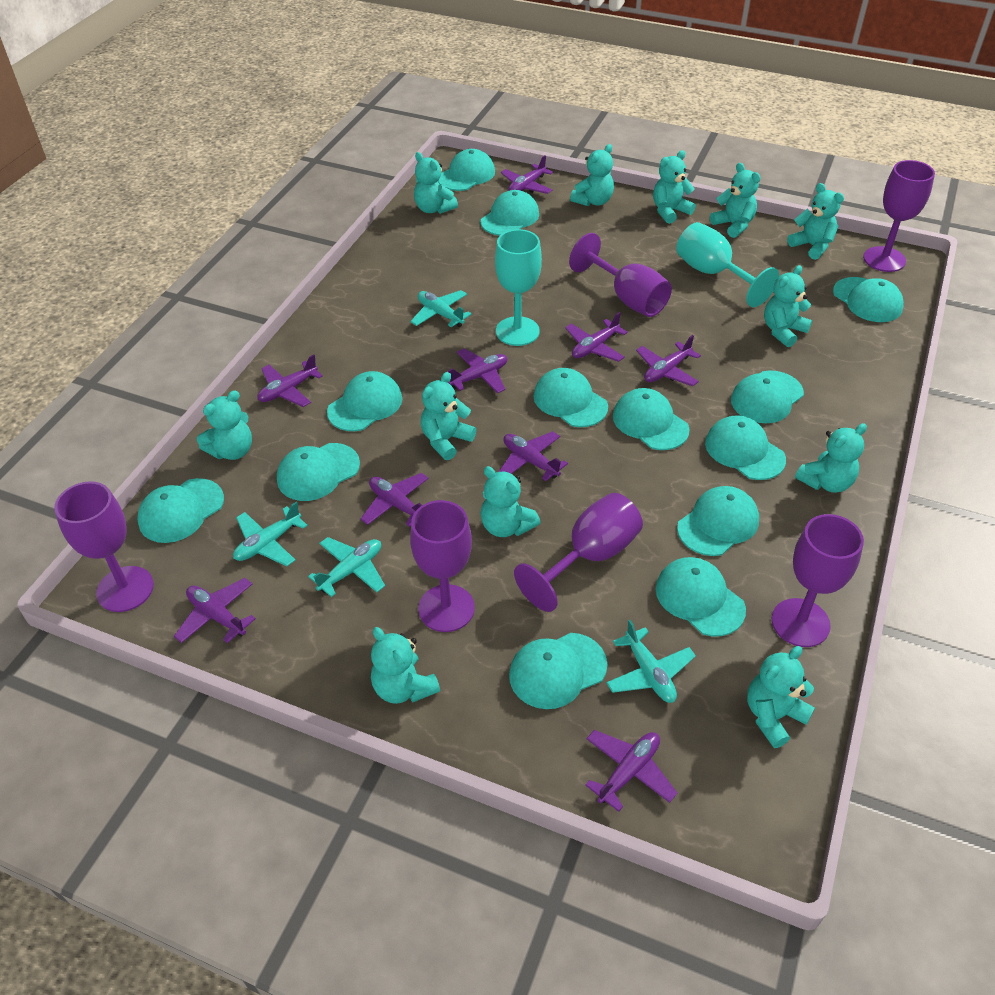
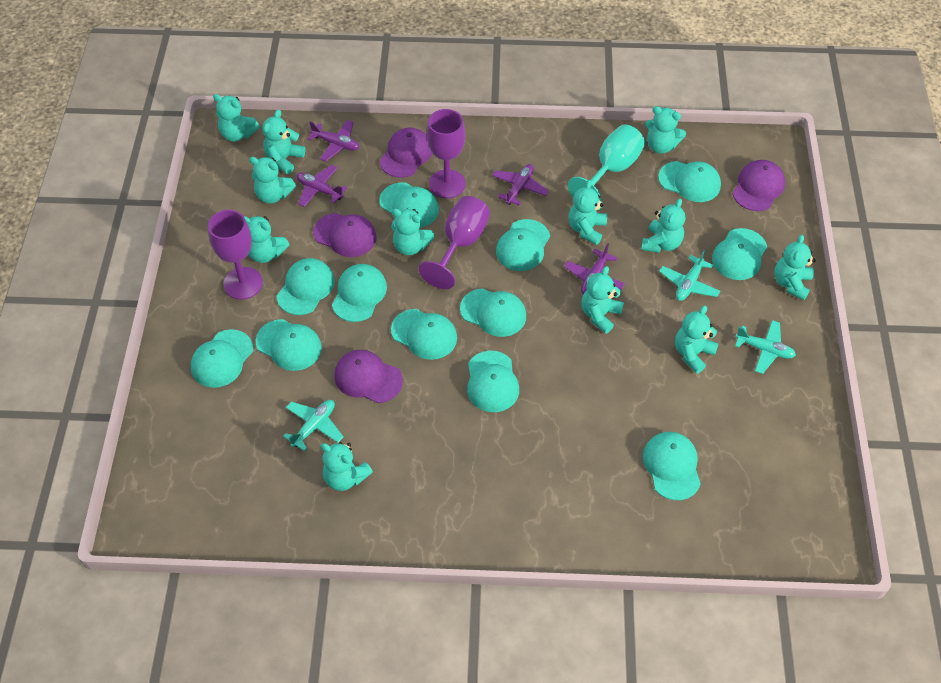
purple cap: 0 -> 4
purple goblet: 6 -> 3
purple plane: 9 -> 4
turquoise cap: 13 -> 12
turquoise goblet: 2 -> 1
turquoise plane: 4 -> 3

